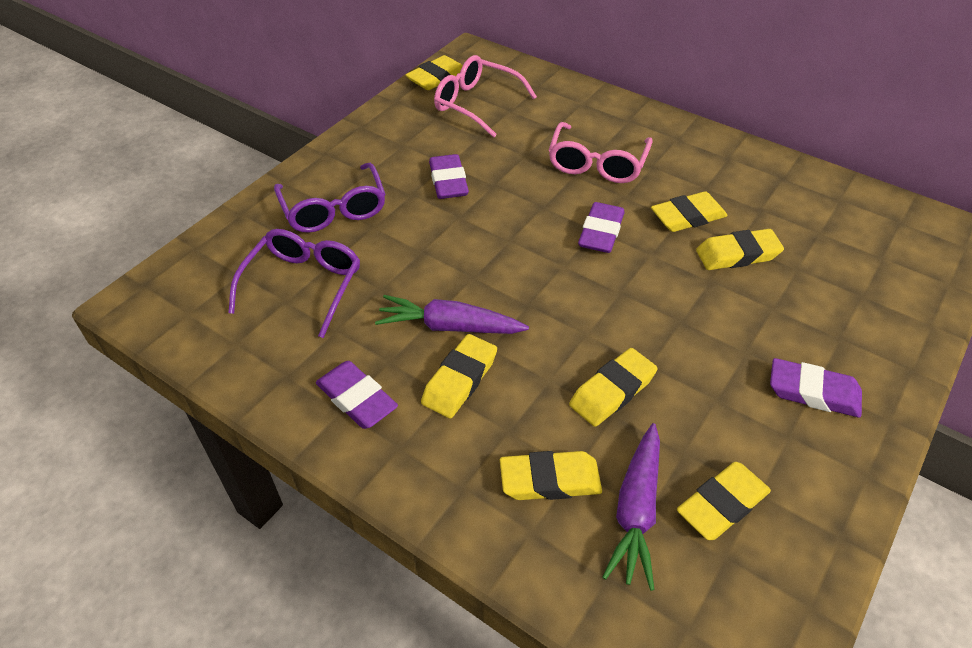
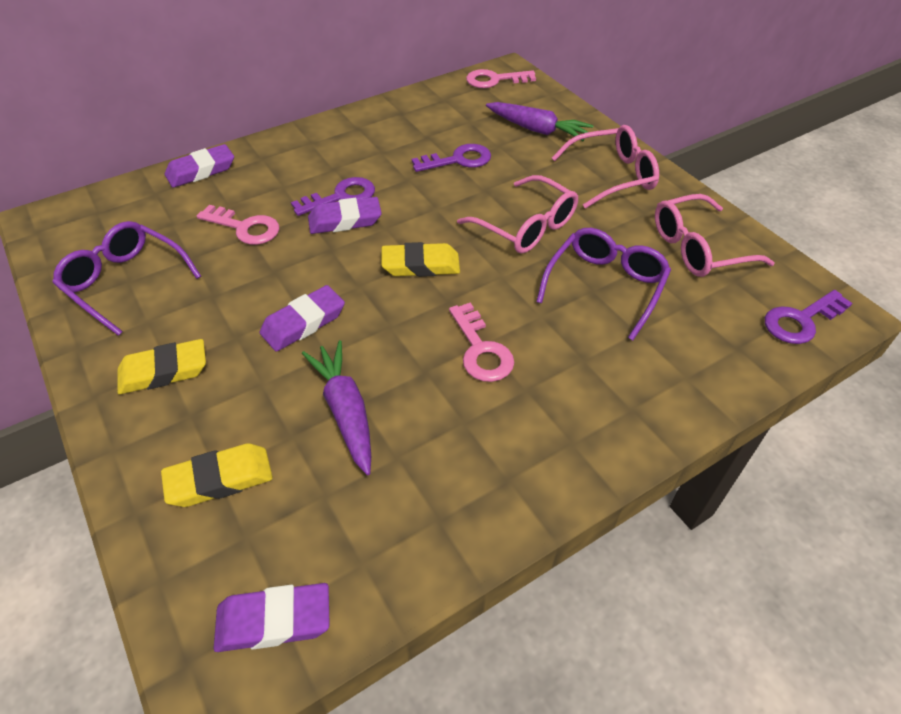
pink glasses: 2 -> 3
pink key: 0 -> 3
purple key: 0 -> 3
yellow eraser: 7 -> 3

